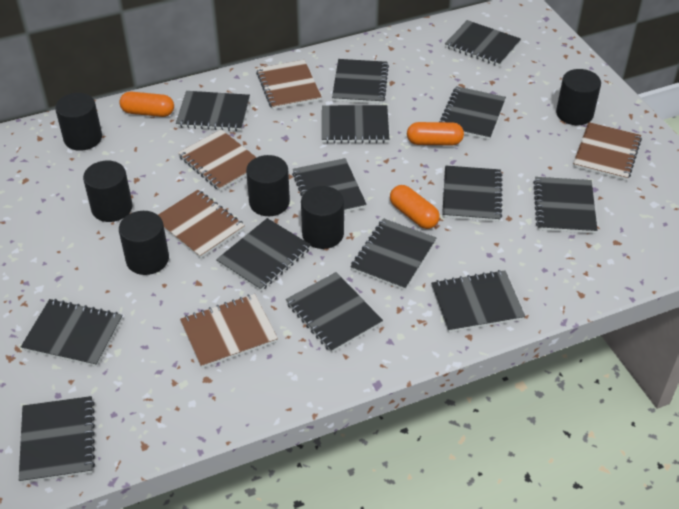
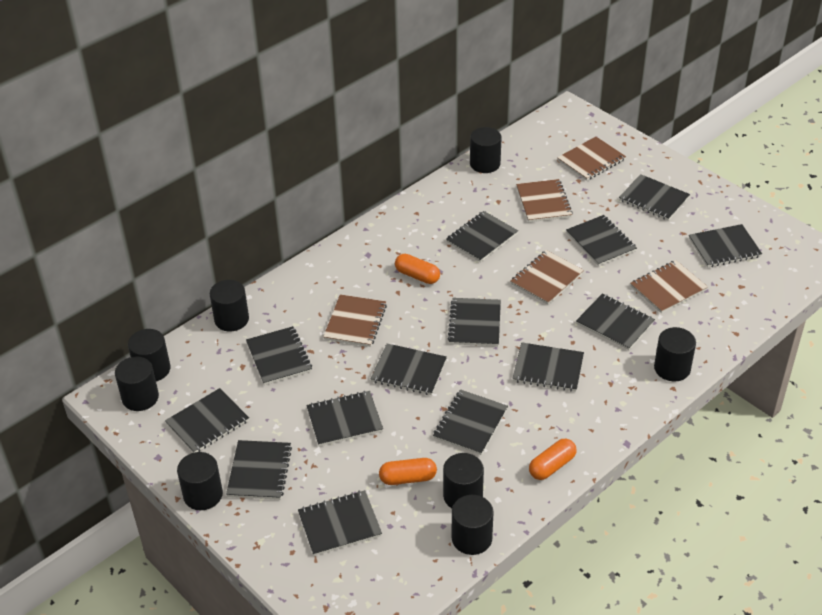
black cylinder: 6 -> 8

